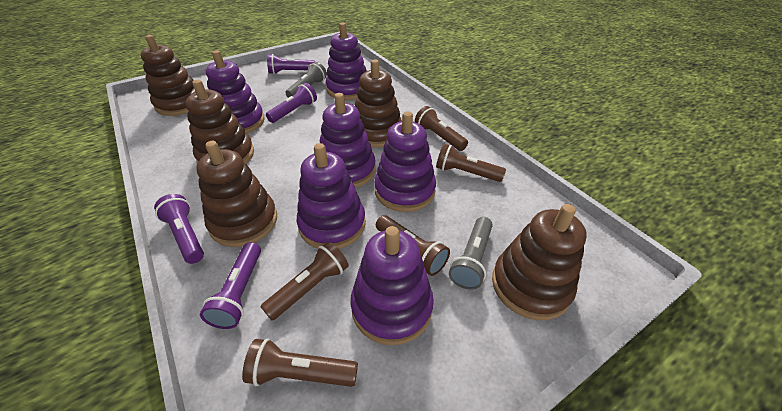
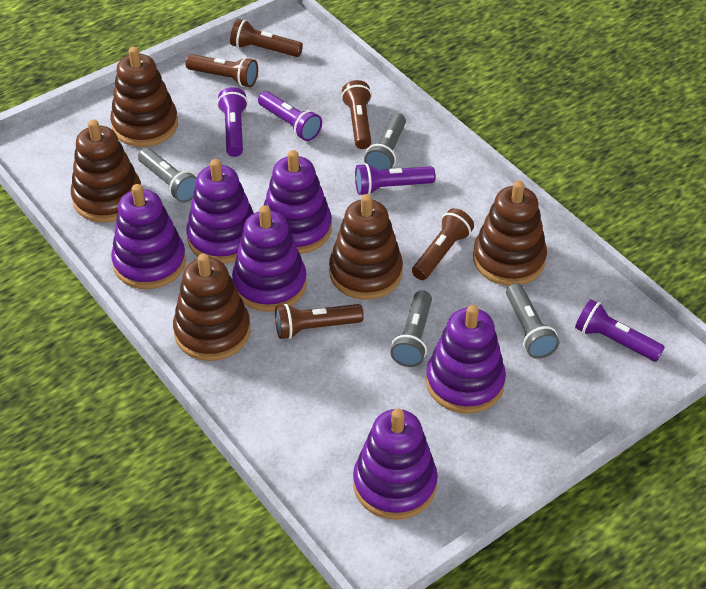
grey flashlight: 2 -> 4

